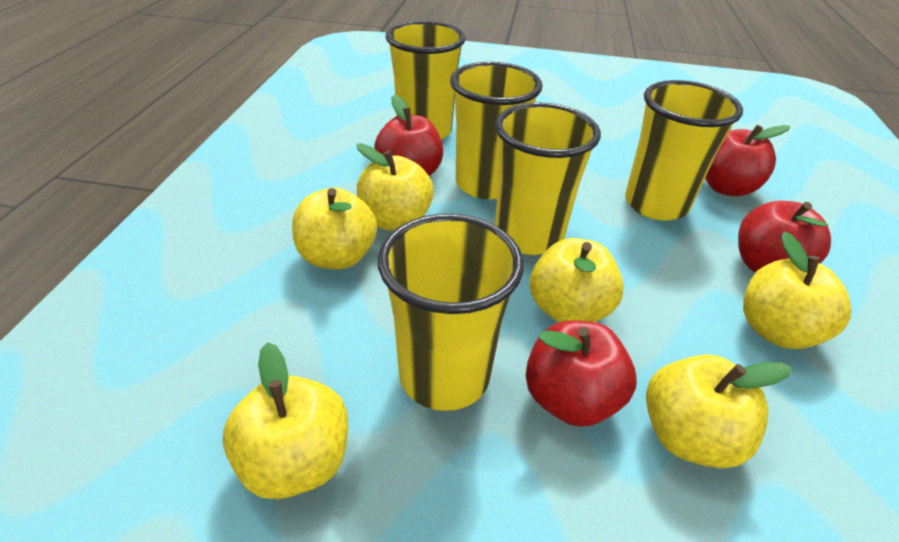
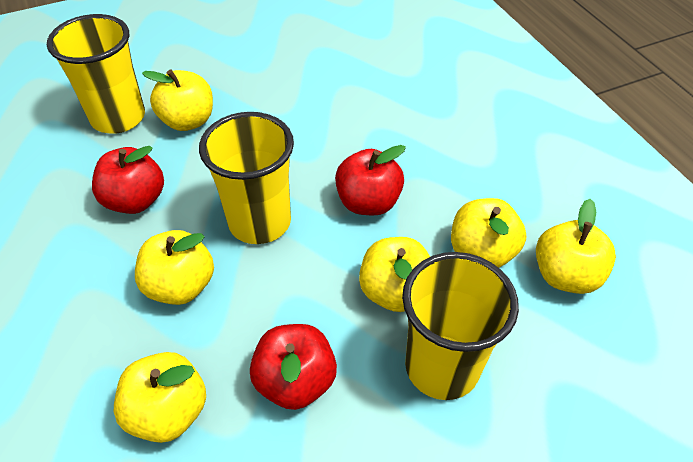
red apple: 4 -> 3
yellow cup: 5 -> 3

